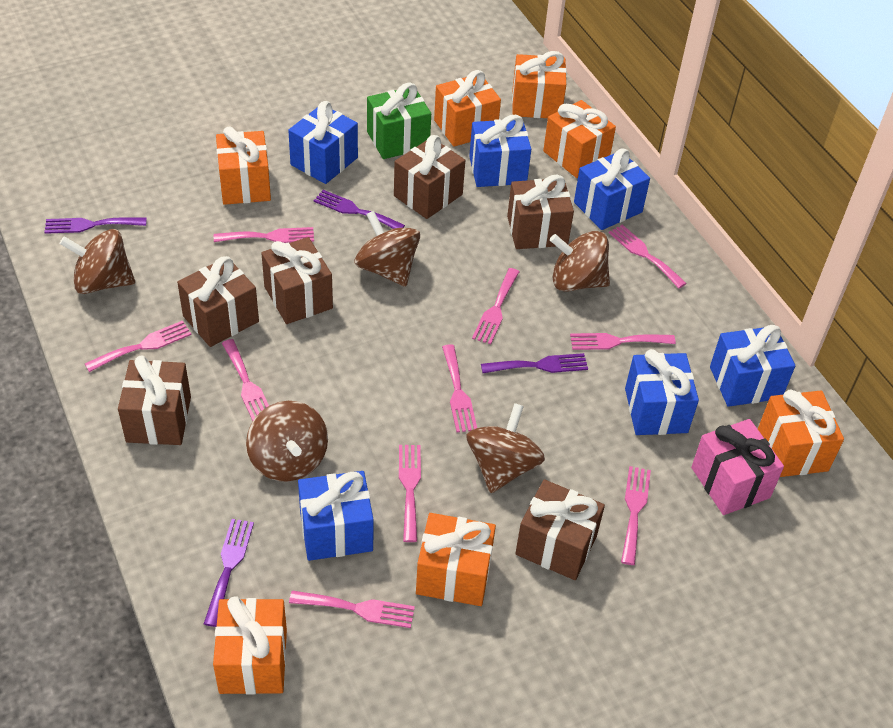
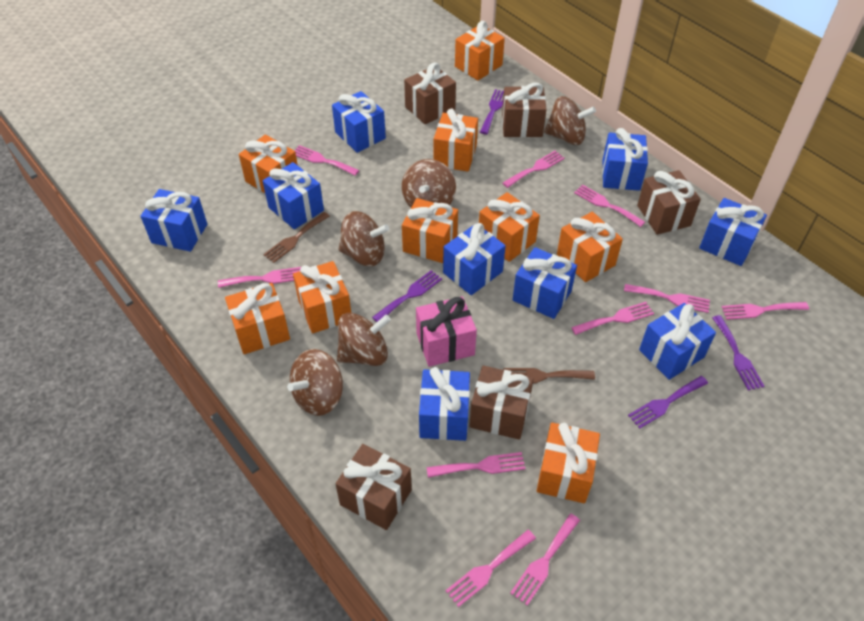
blue gift: 6 -> 9
brown fork: 0 -> 2
brown gift: 6 -> 5
green gift: 1 -> 0
orange gift: 7 -> 9

